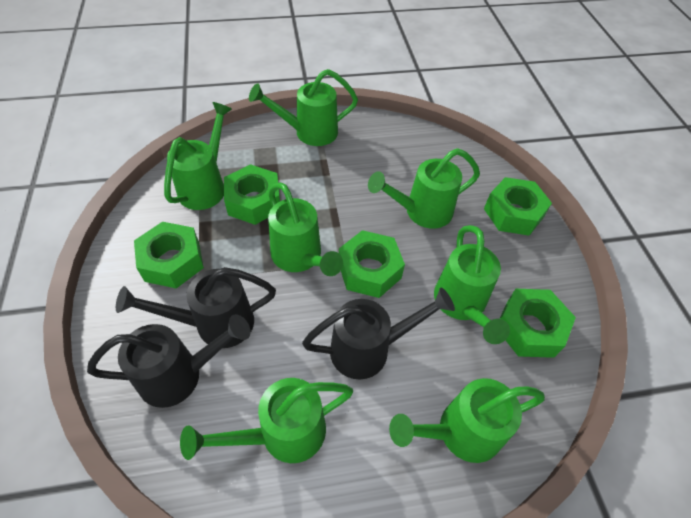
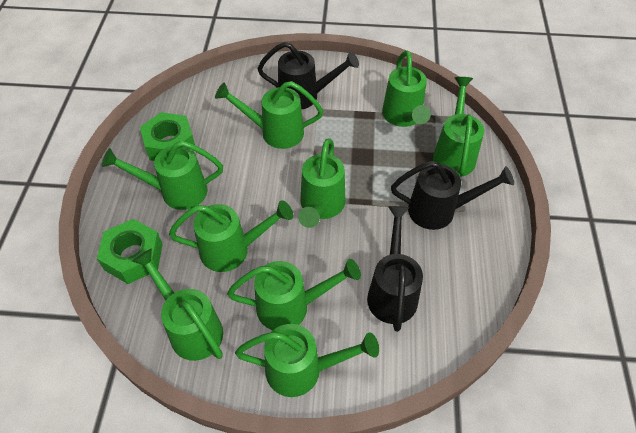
green nut: 5 -> 2
green watering can: 7 -> 9

